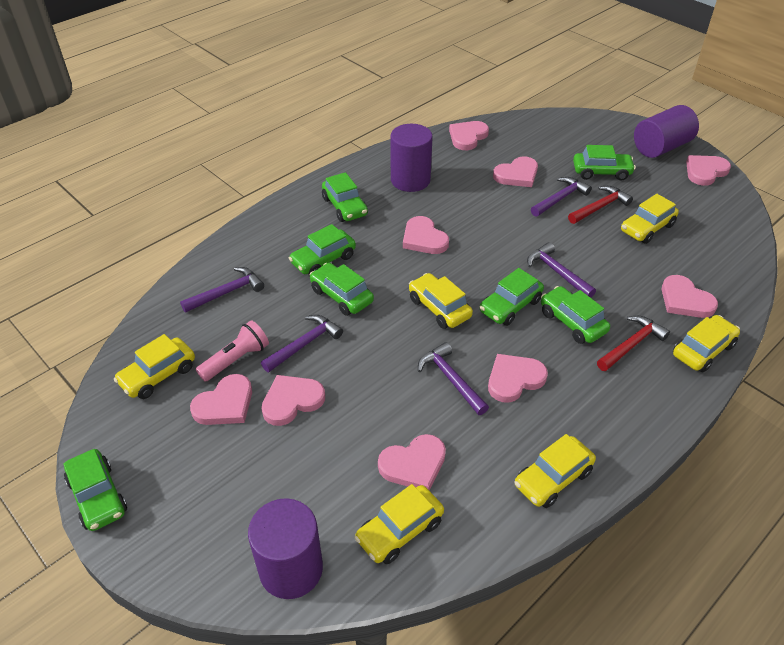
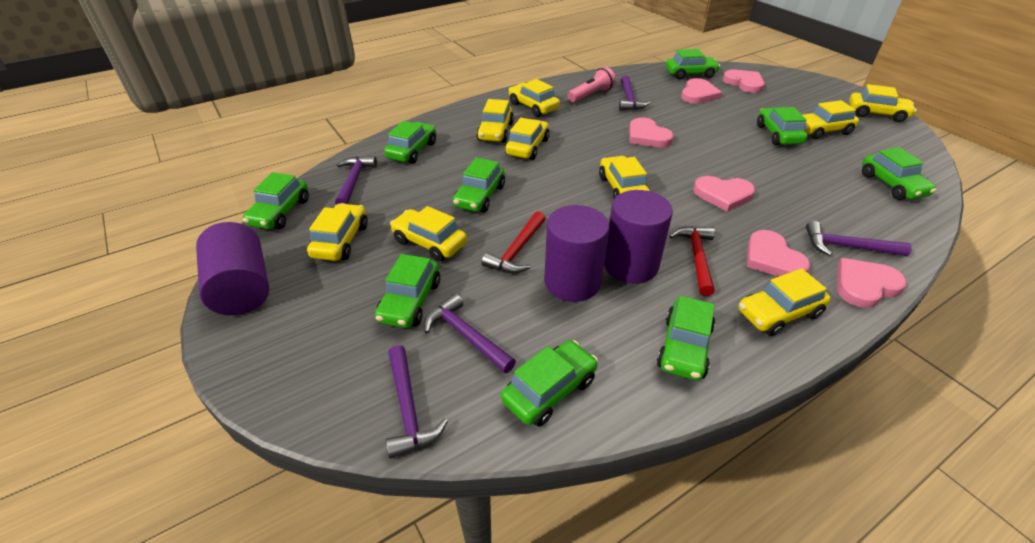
green car: 7 -> 9
pink heart: 9 -> 6
yellow car: 6 -> 9

